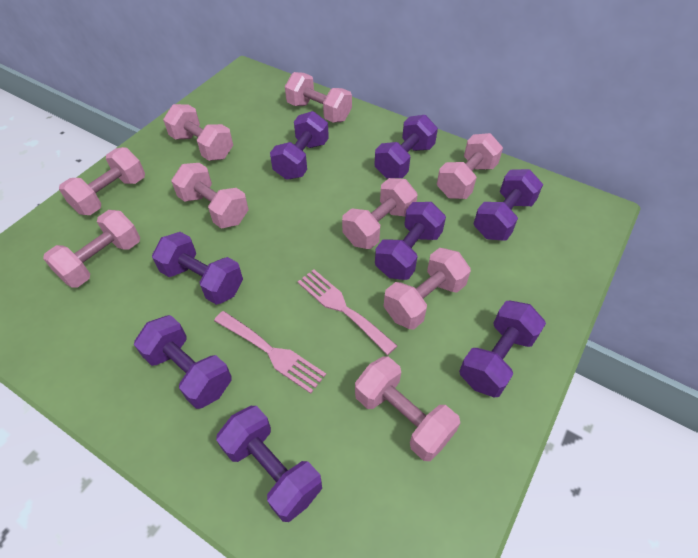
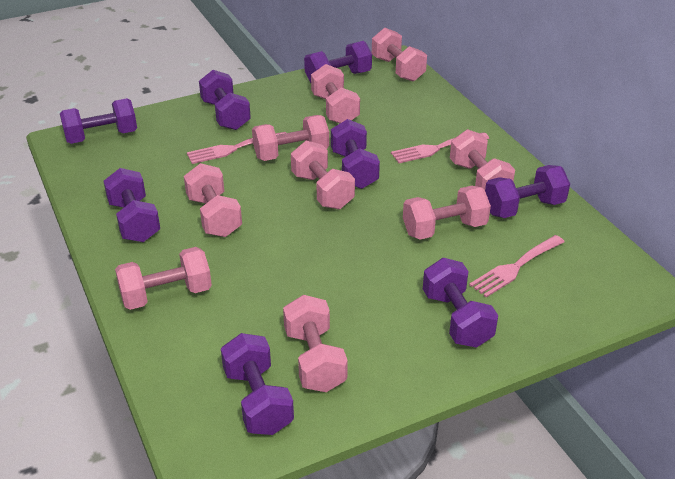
pink fork: 2 -> 3

